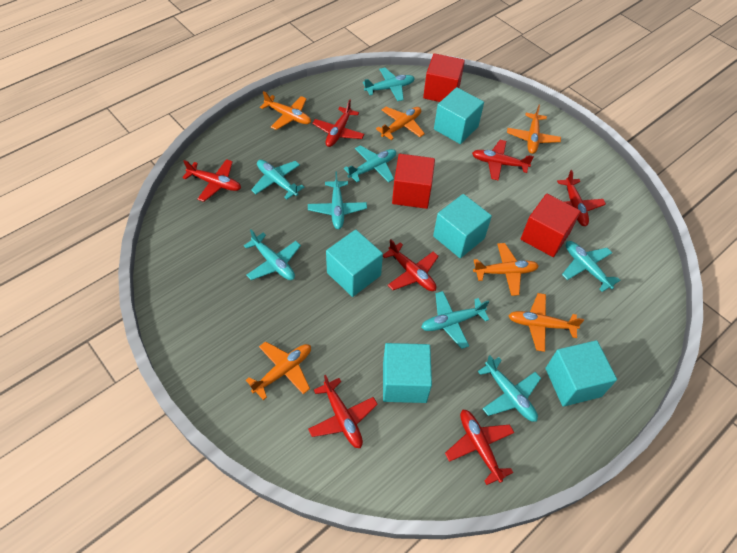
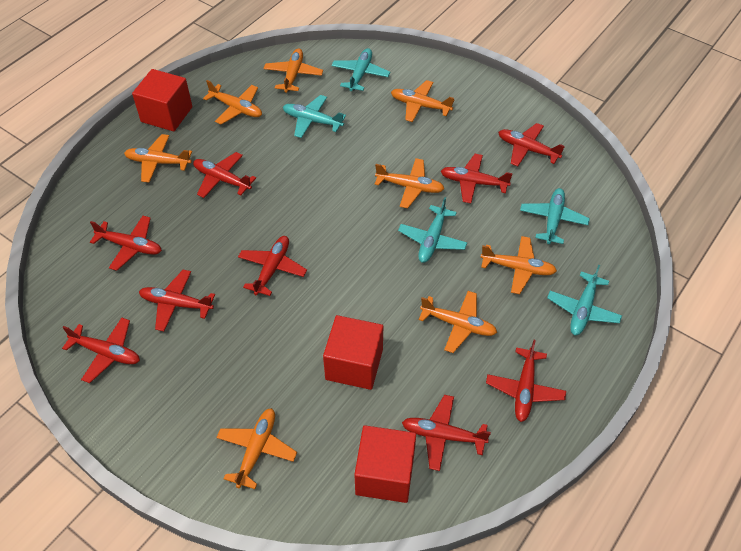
orange plane: 6 -> 8
red plane: 7 -> 9
turquoise cube: 5 -> 0
turquoise plane: 8 -> 5

